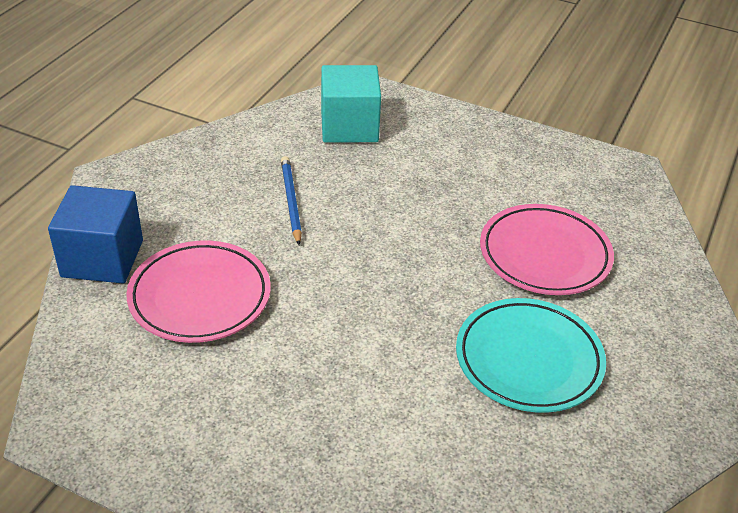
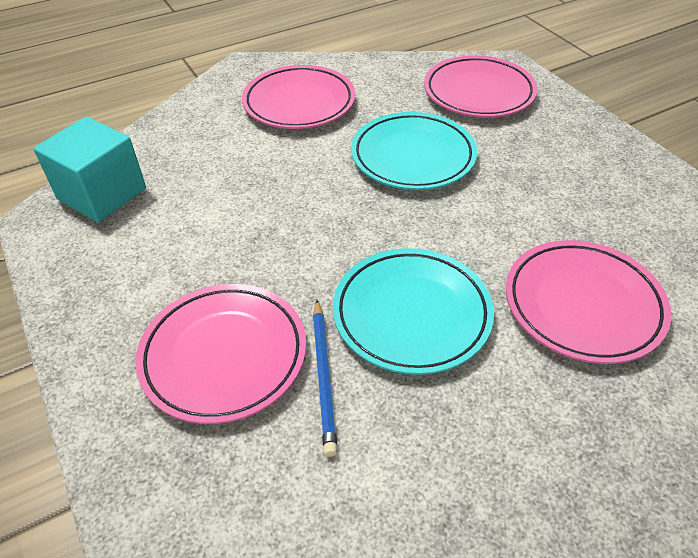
blue cube: 1 -> 0
pink plate: 2 -> 4
turquoise plate: 1 -> 2

